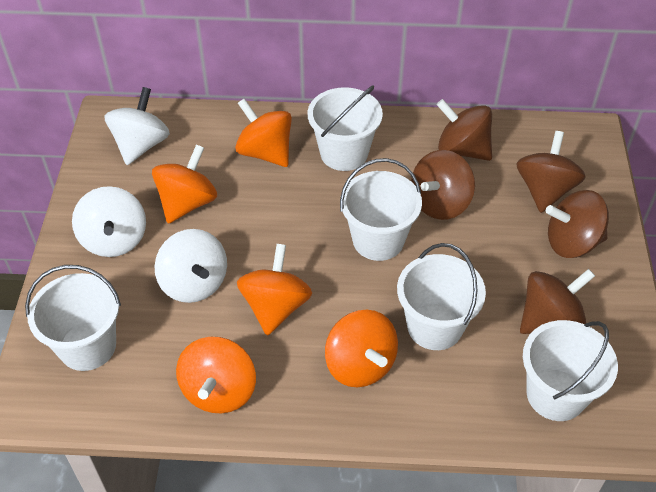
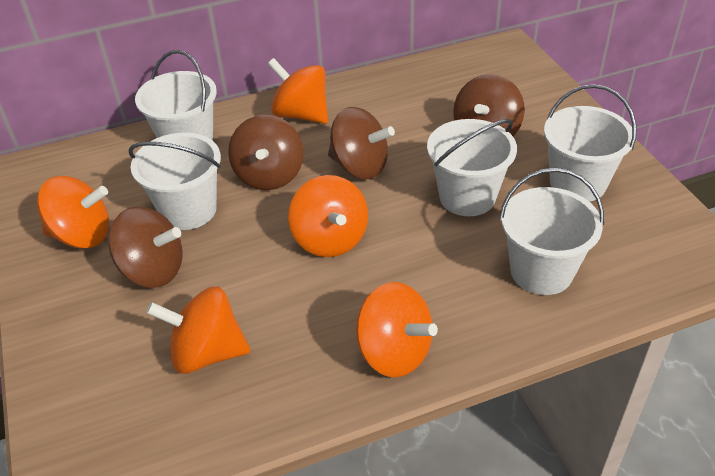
brown spinning top: 5 -> 4
white spinning top: 3 -> 0

